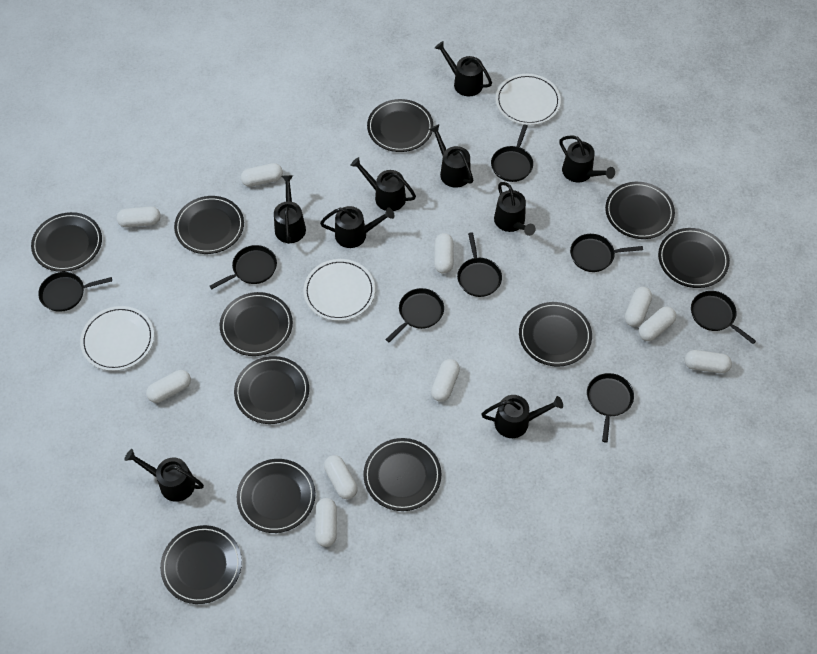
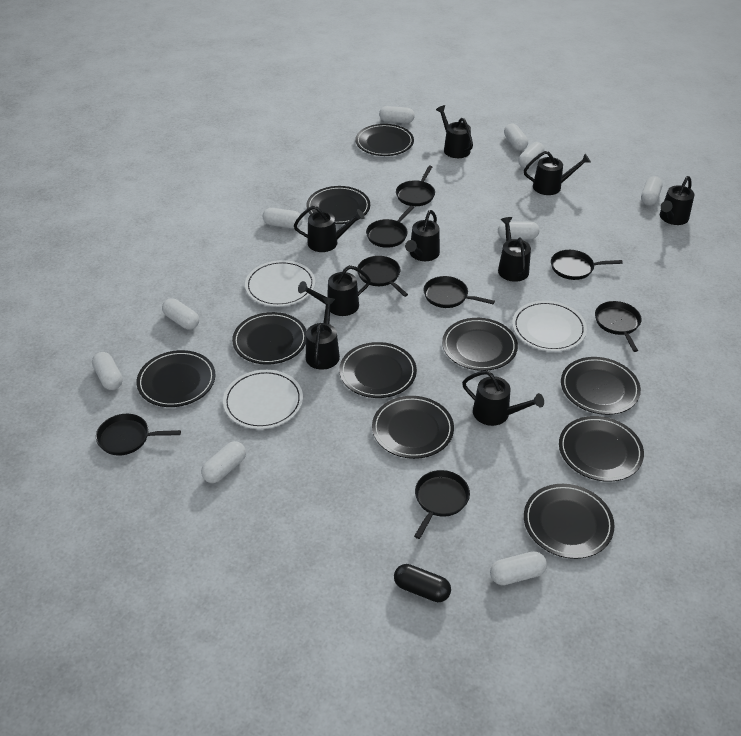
black capsule: 0 -> 1
black plate: 11 -> 10

